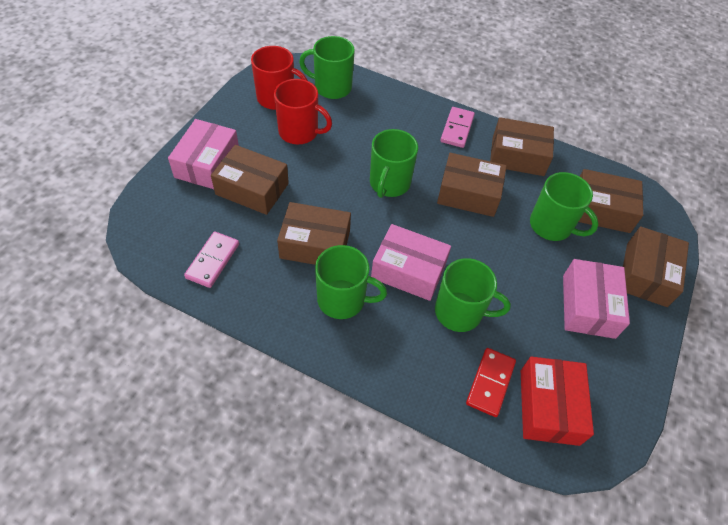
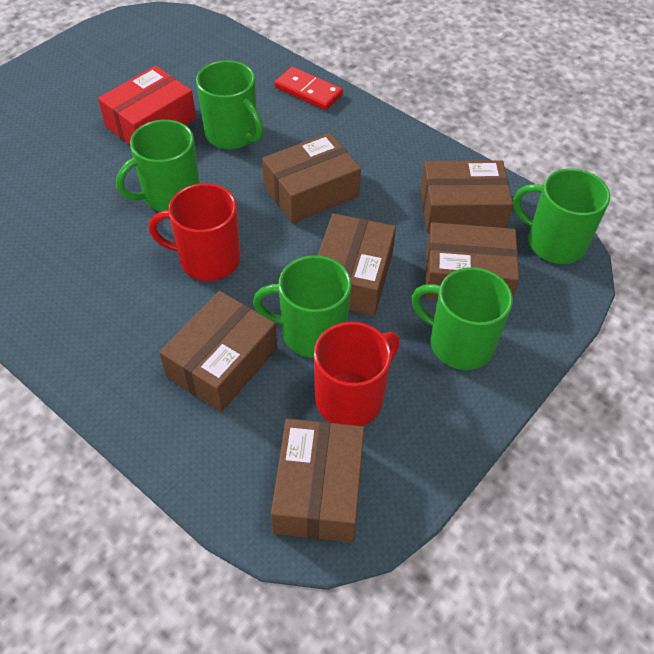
pink box: 3 -> 0
pink domino: 2 -> 0

